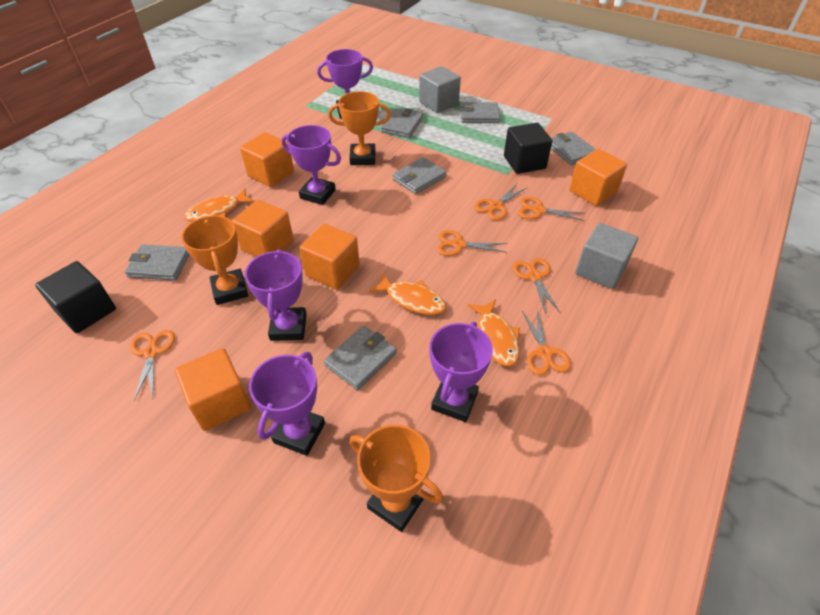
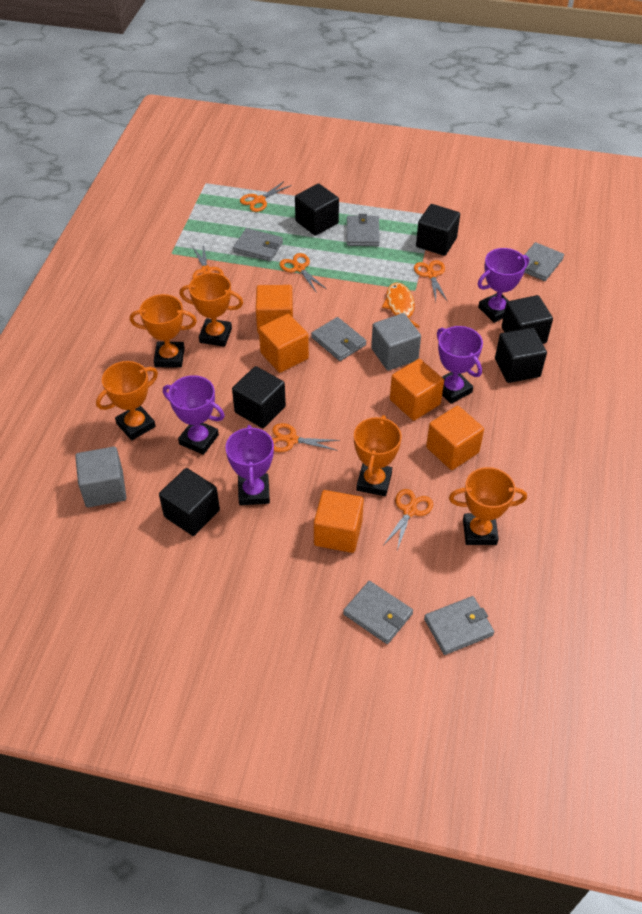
black cube: 2 -> 6
orange fish: 3 -> 1
orange trophy: 3 -> 5
purple trophy: 5 -> 4

